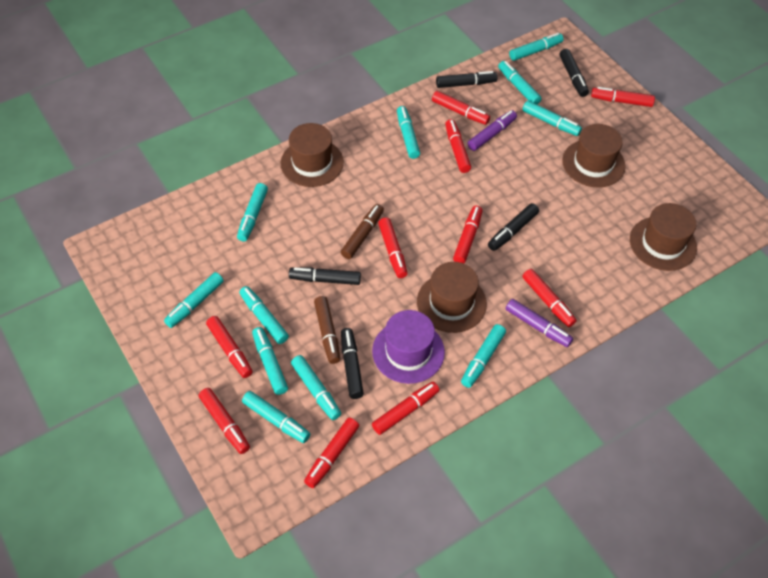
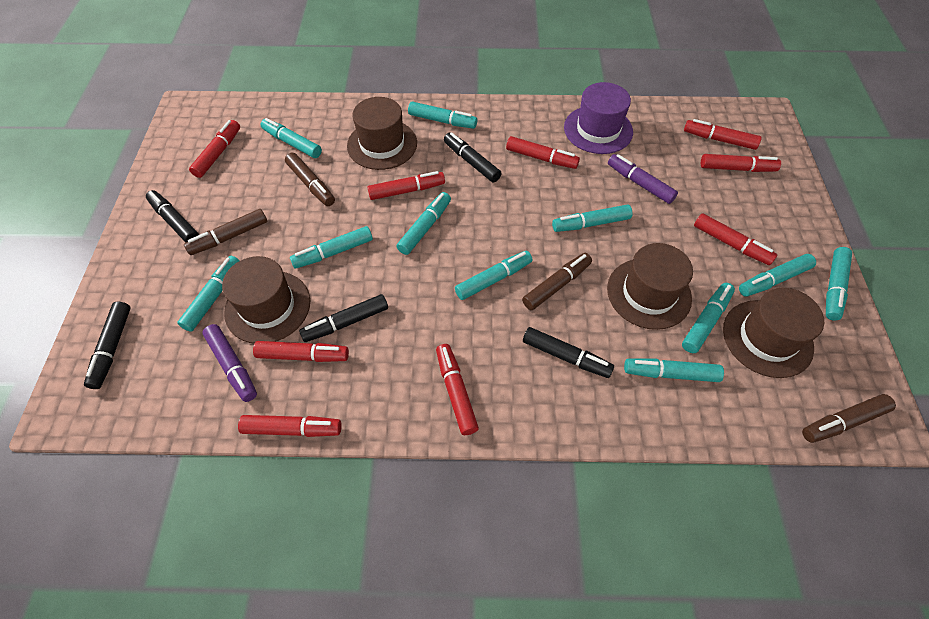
brown marker: 2 -> 4
red marker: 10 -> 9

